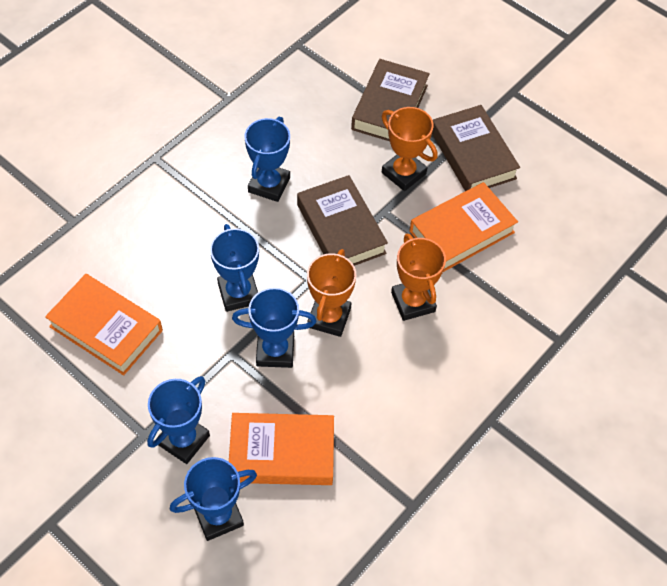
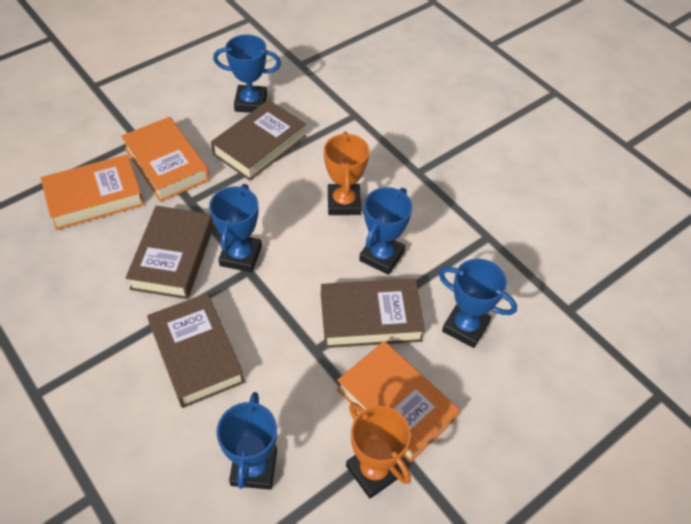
brown book: 3 -> 4
orange trophy: 3 -> 2

